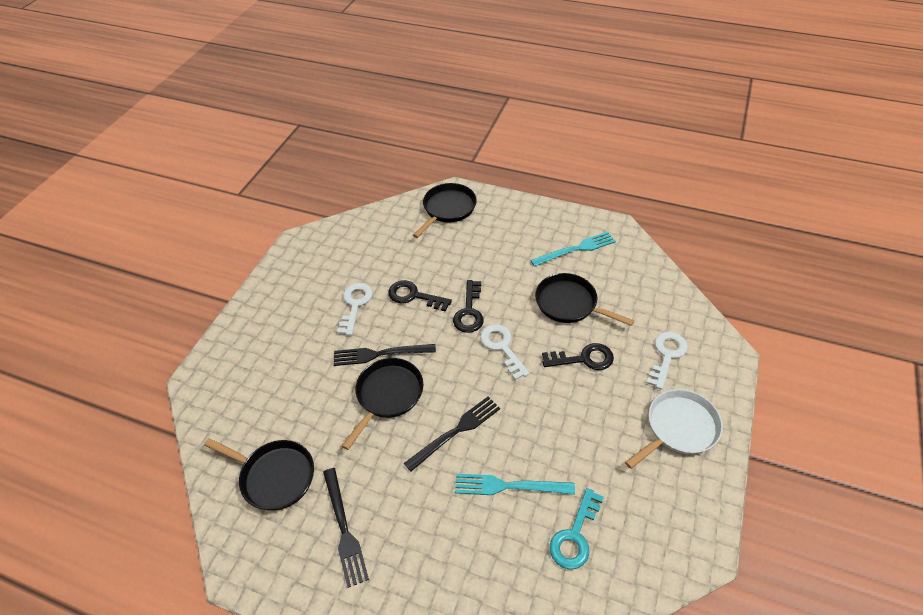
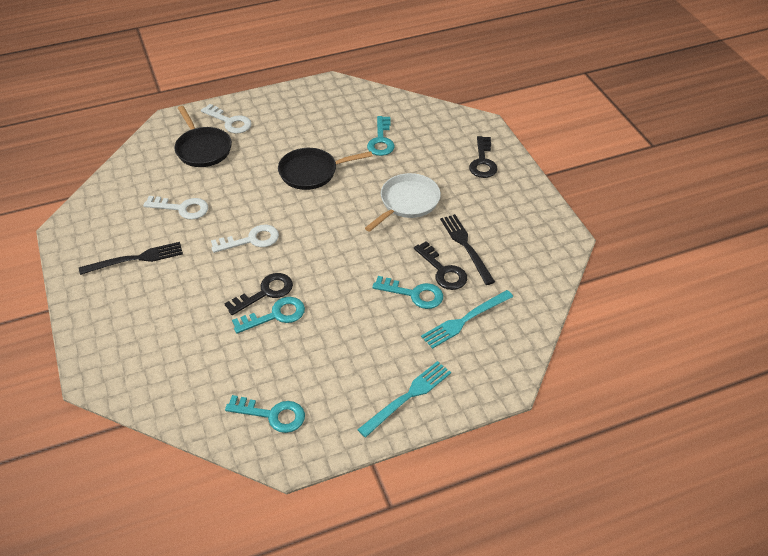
black fork: 3 -> 2
black pan: 4 -> 2
turquoise key: 1 -> 4

